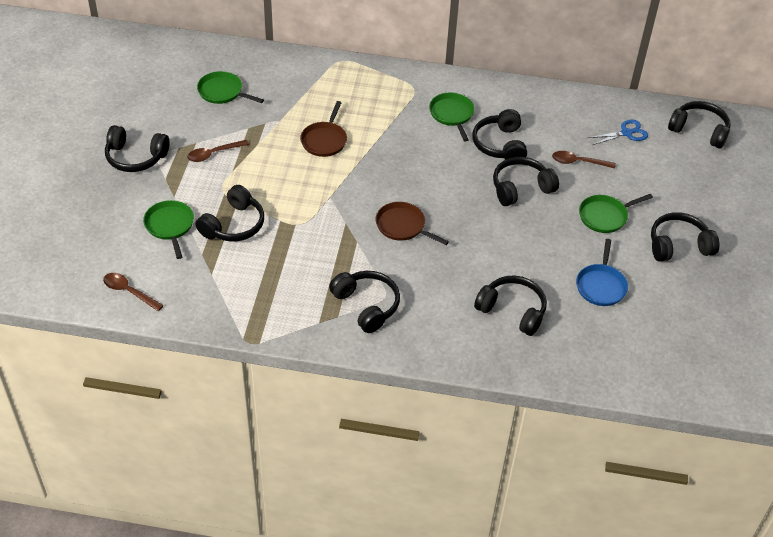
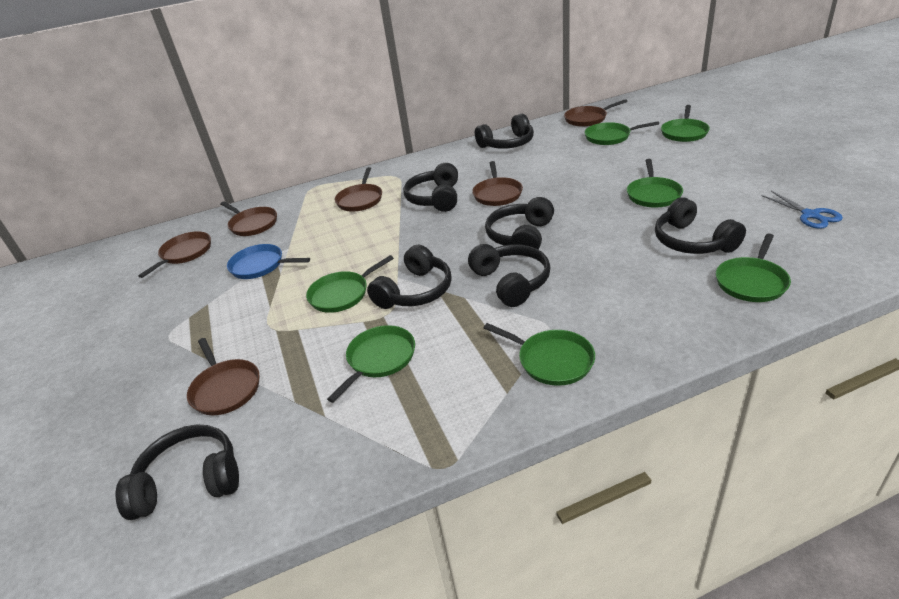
black headphones: 8 -> 7
brown pan: 2 -> 6
brown spoon: 3 -> 0
green pan: 4 -> 7

